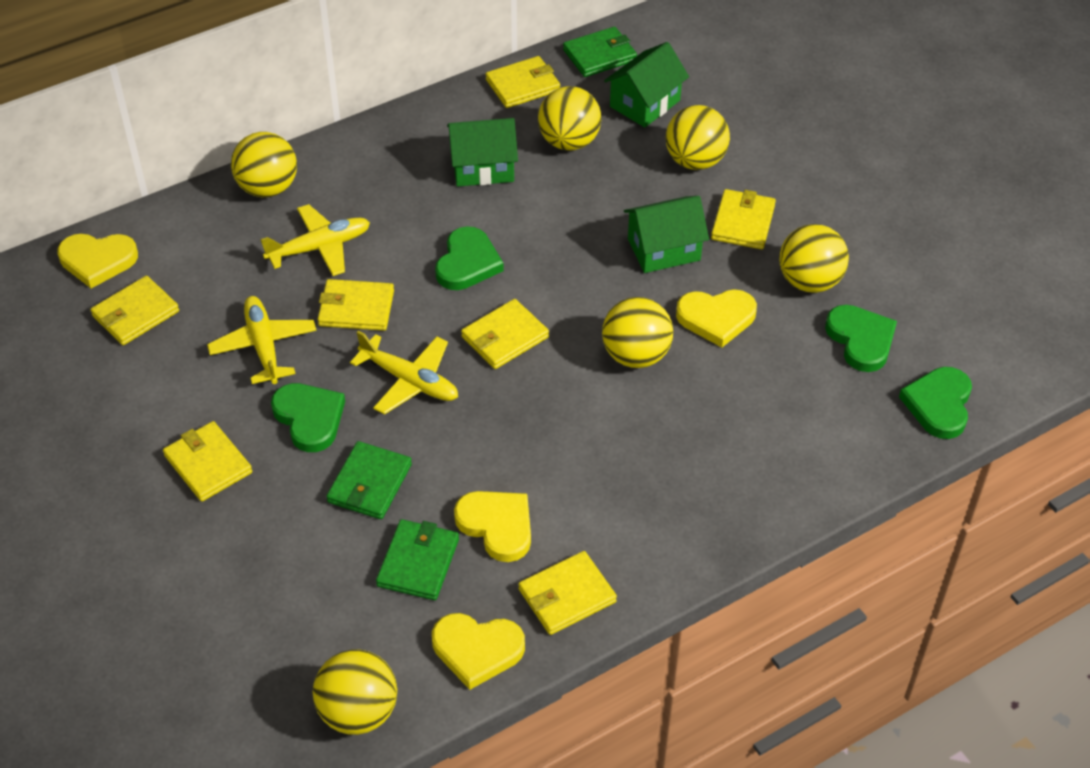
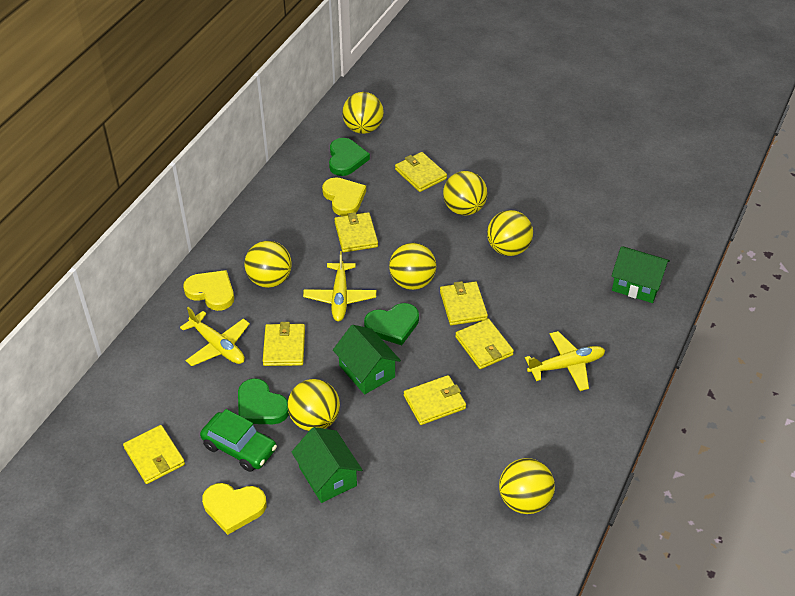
green car: 0 -> 1
green heart: 4 -> 3
green wallet: 3 -> 0
yellow ball: 6 -> 7
yellow heart: 4 -> 3

